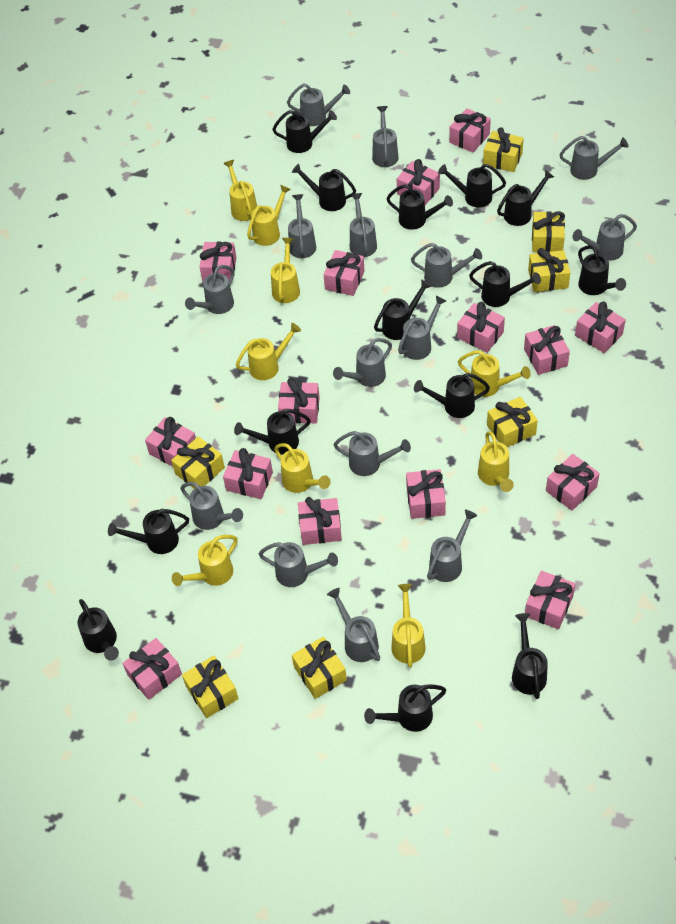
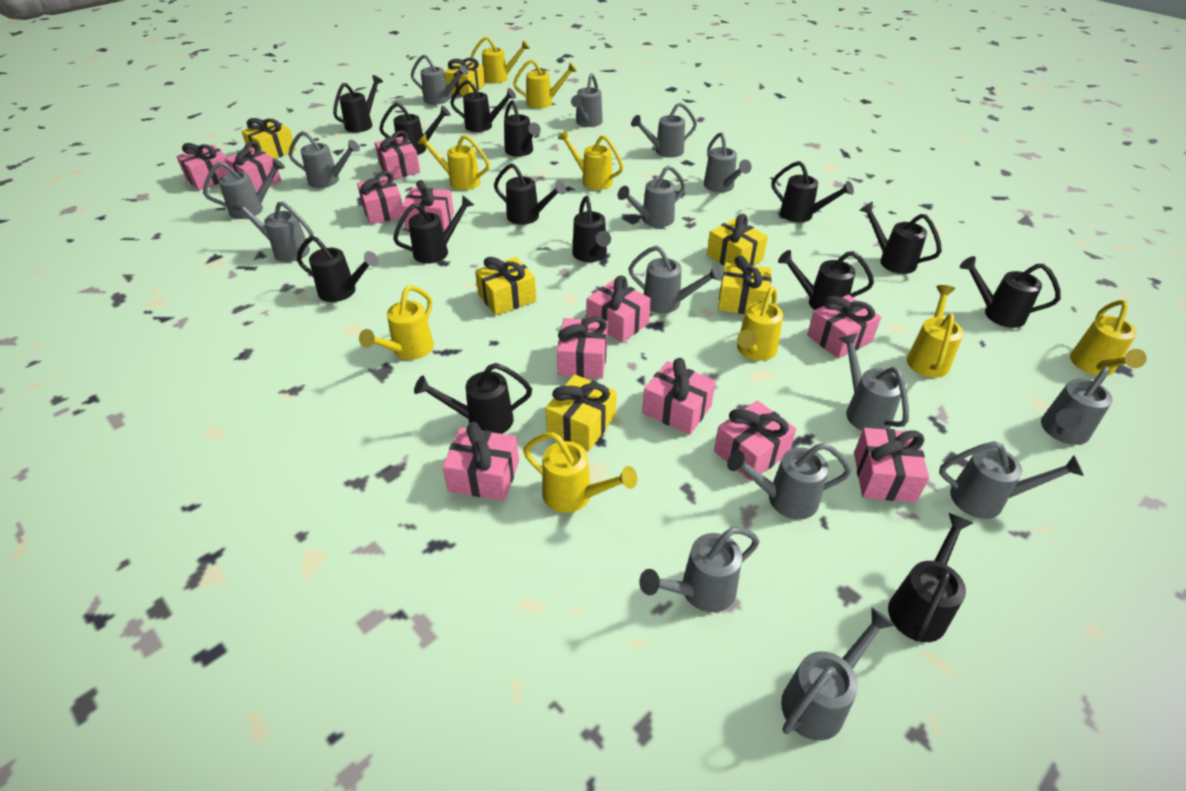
pink gift: 15 -> 12
yellow gift: 7 -> 6

